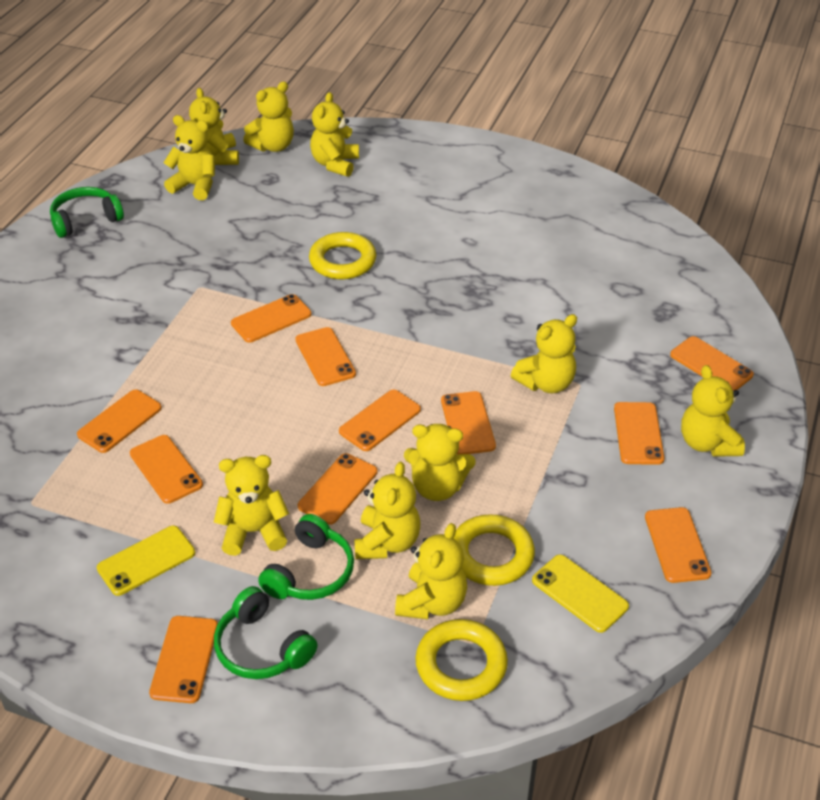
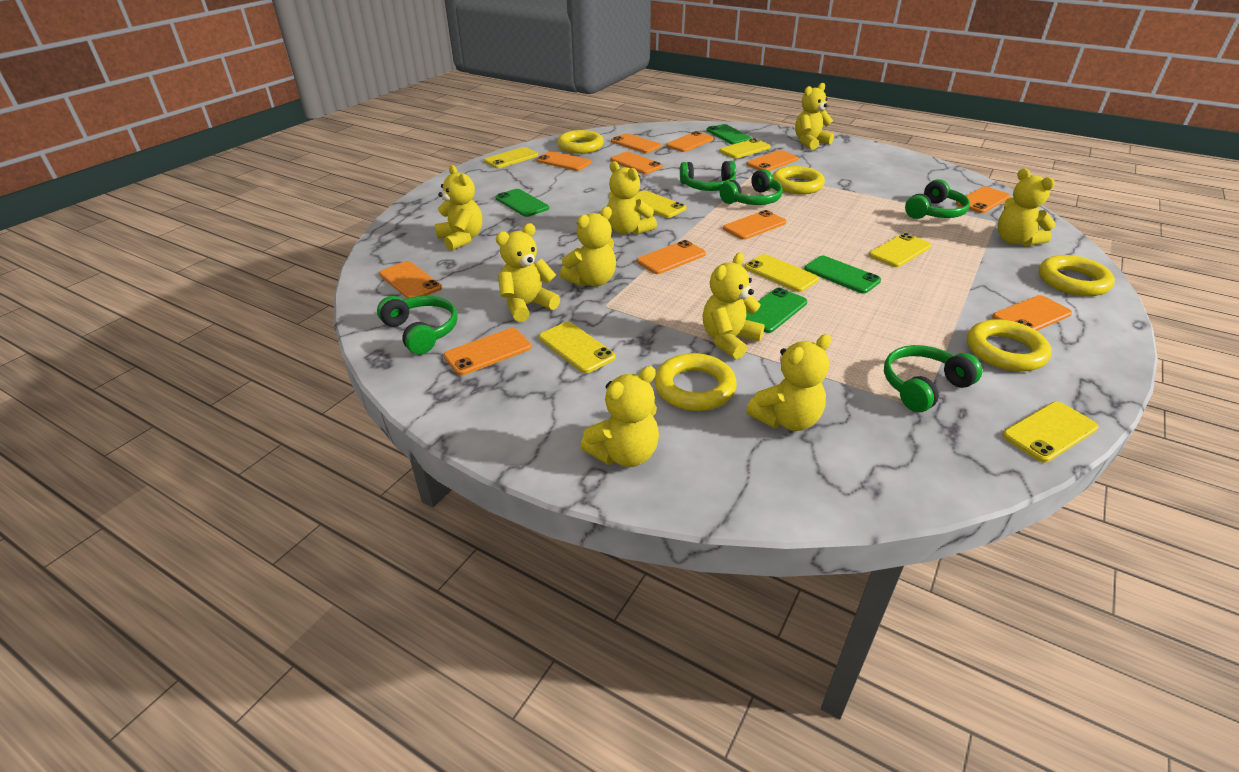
green headphones: 3 -> 5
green phone: 0 -> 4
yellow phone: 2 -> 7
yellow ring: 3 -> 5
yellow teddy bear: 10 -> 9

